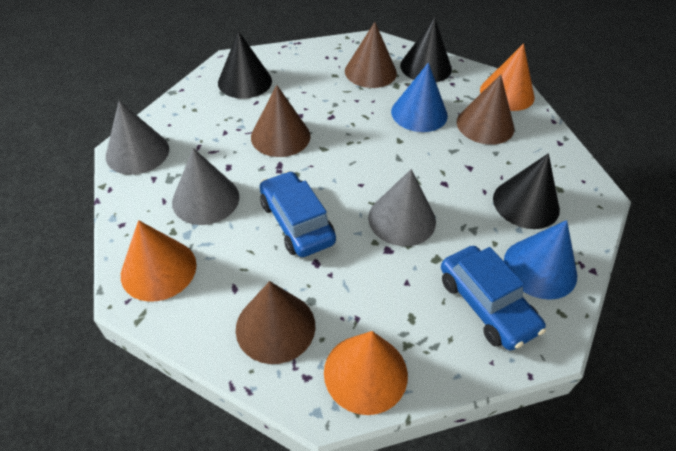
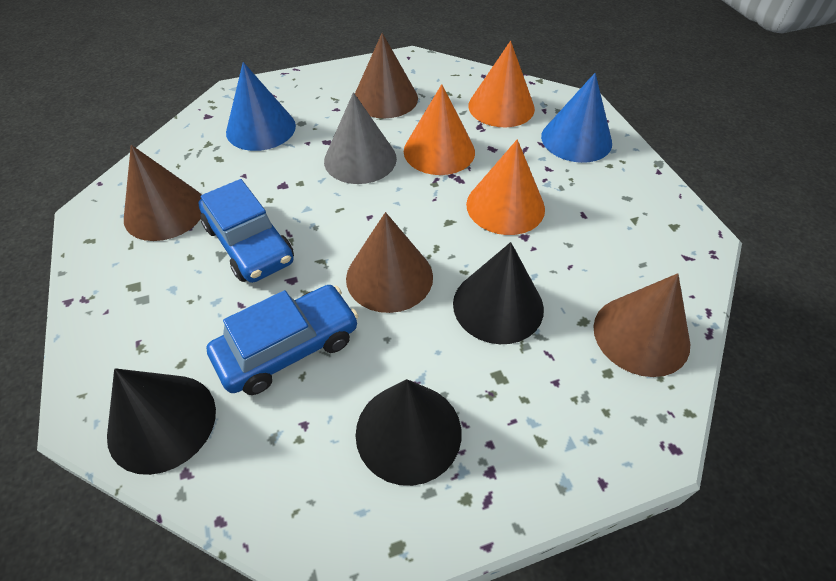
grey cone: 3 -> 1

